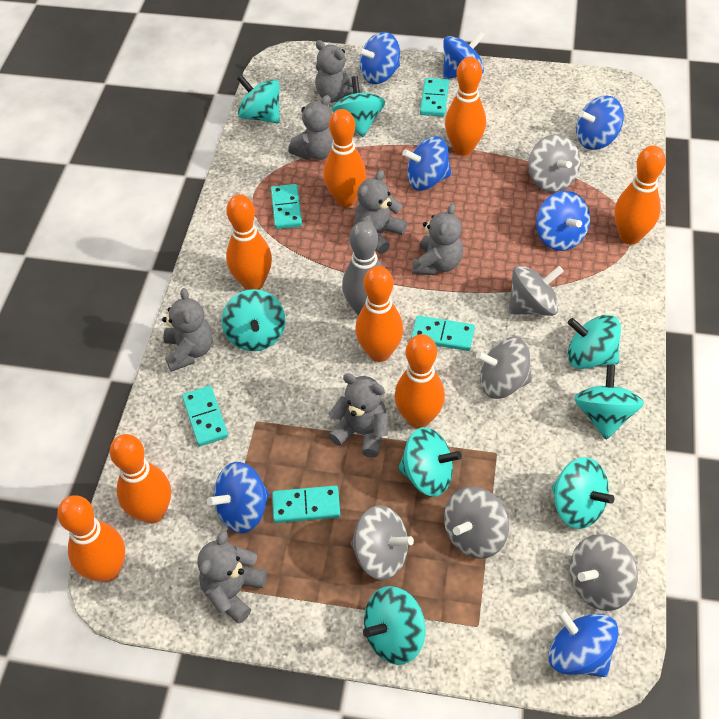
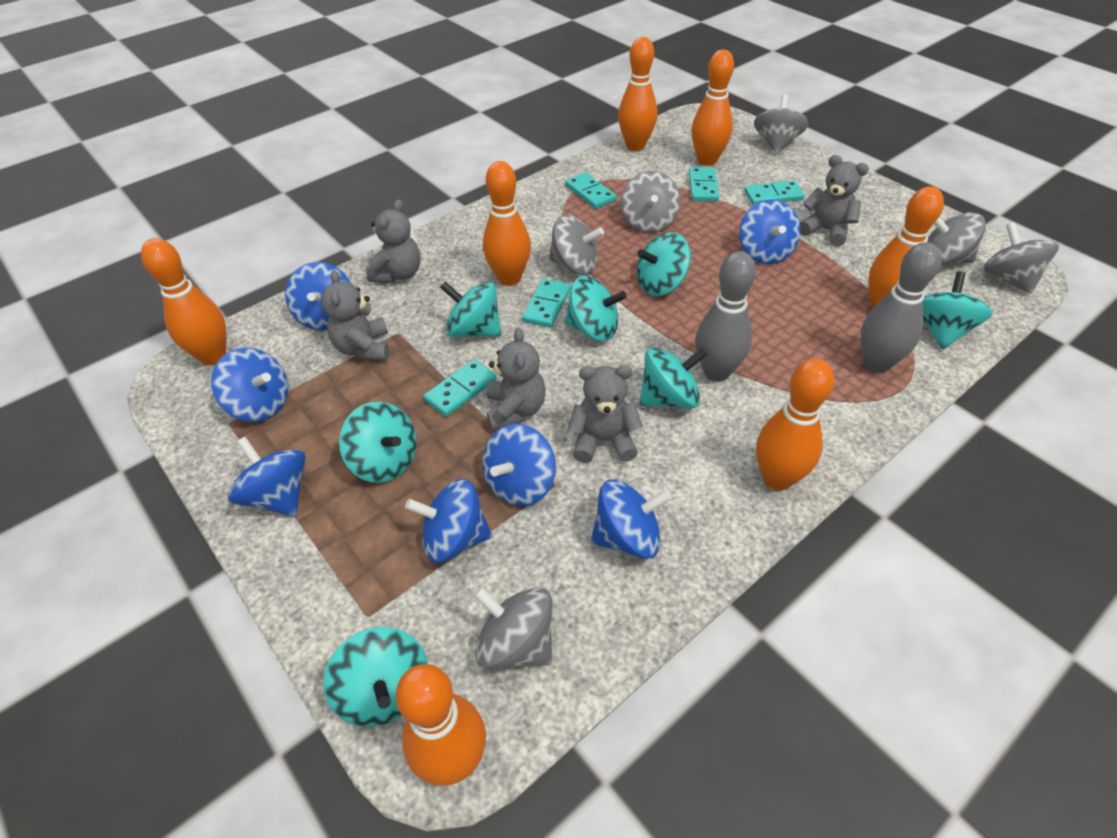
grey bowling pin: 1 -> 2
grey teddy bear: 7 -> 5
orange bowling pin: 8 -> 7
turquoise spinning top: 8 -> 7

